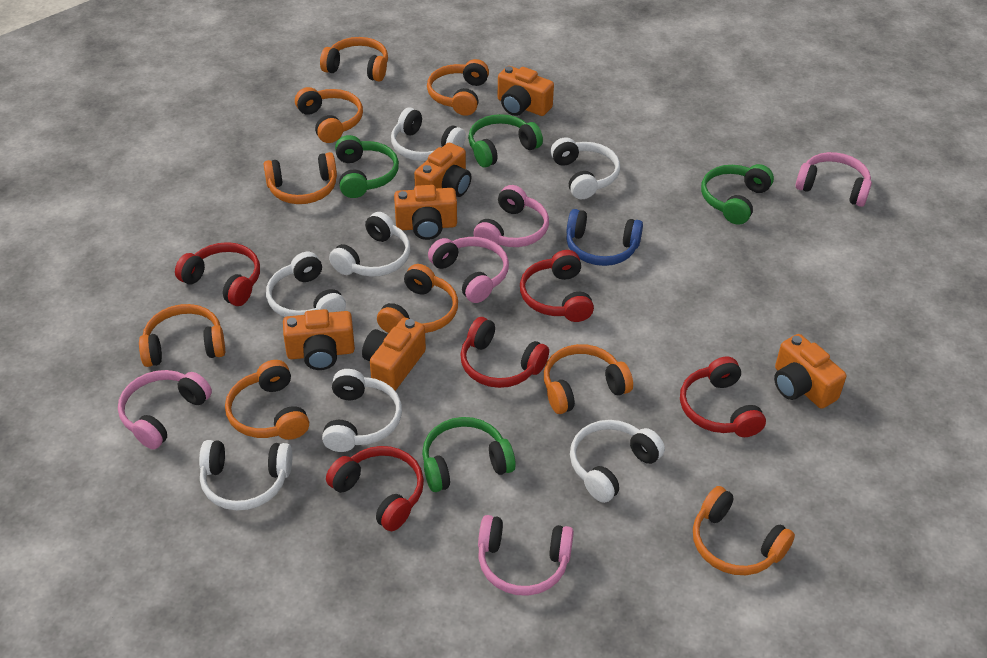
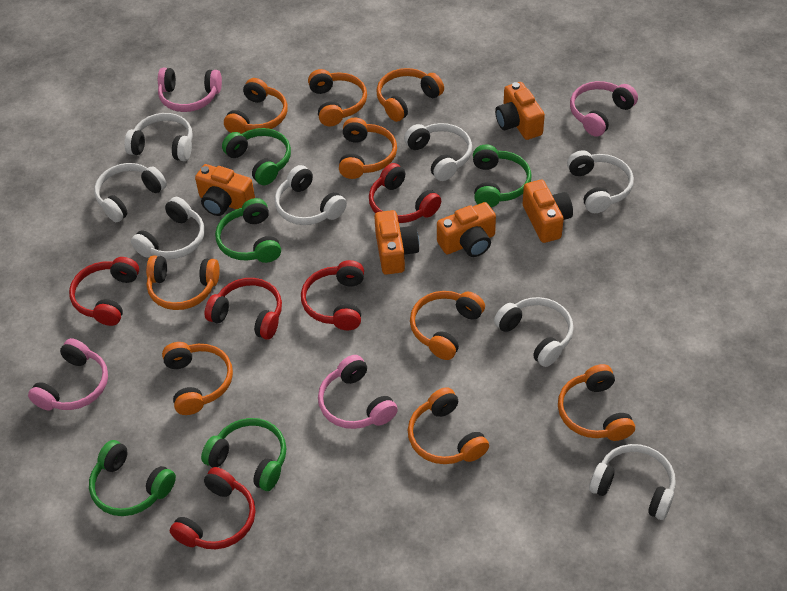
blue headphones: 1 -> 0
green headphones: 4 -> 5
orange camera: 6 -> 5
pink headphones: 5 -> 4
white headphones: 7 -> 8

